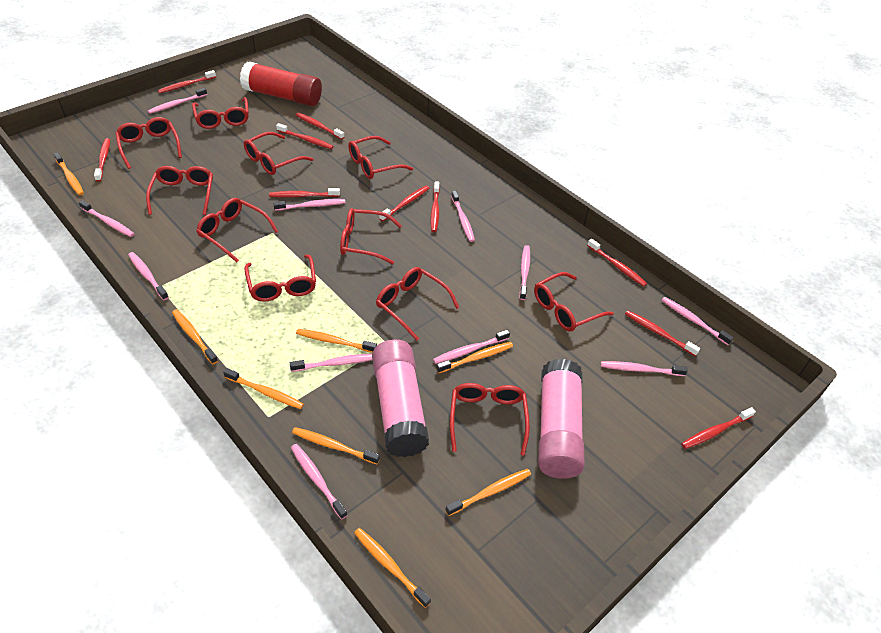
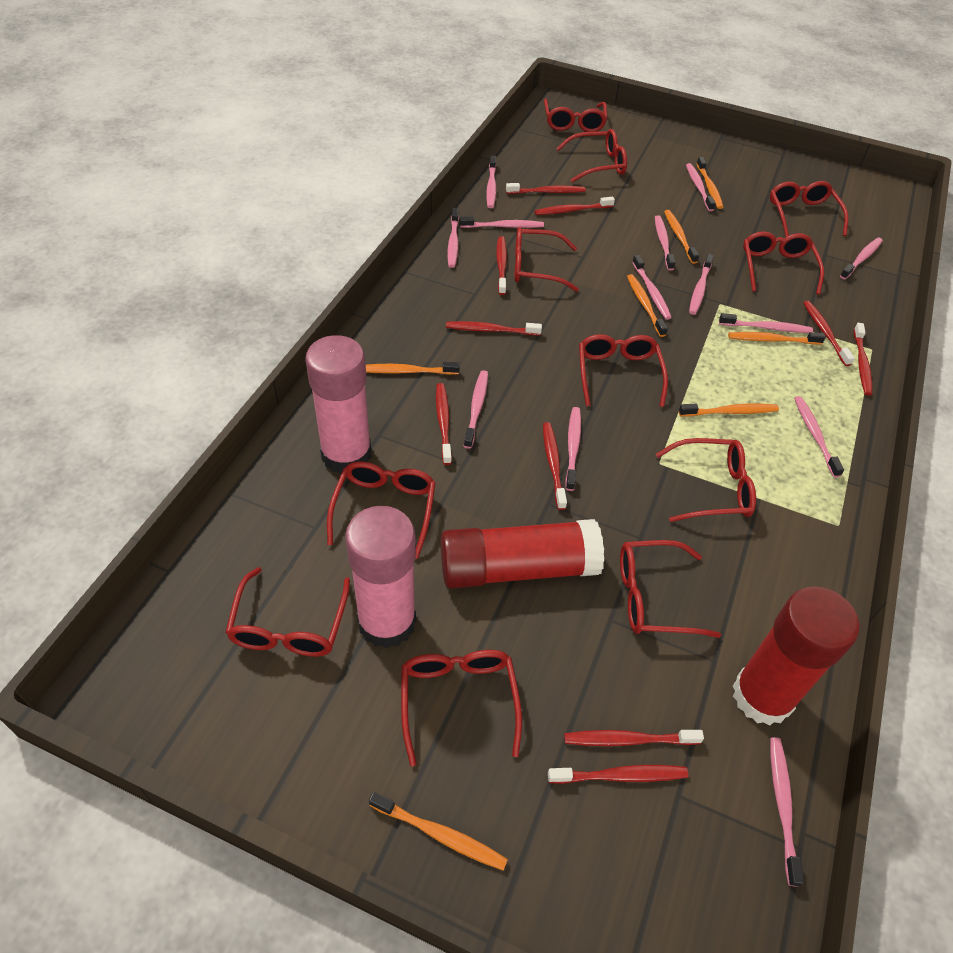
orange toothbrush: 8 -> 7
pink toothbrush: 11 -> 13
red glue stick: 1 -> 2

